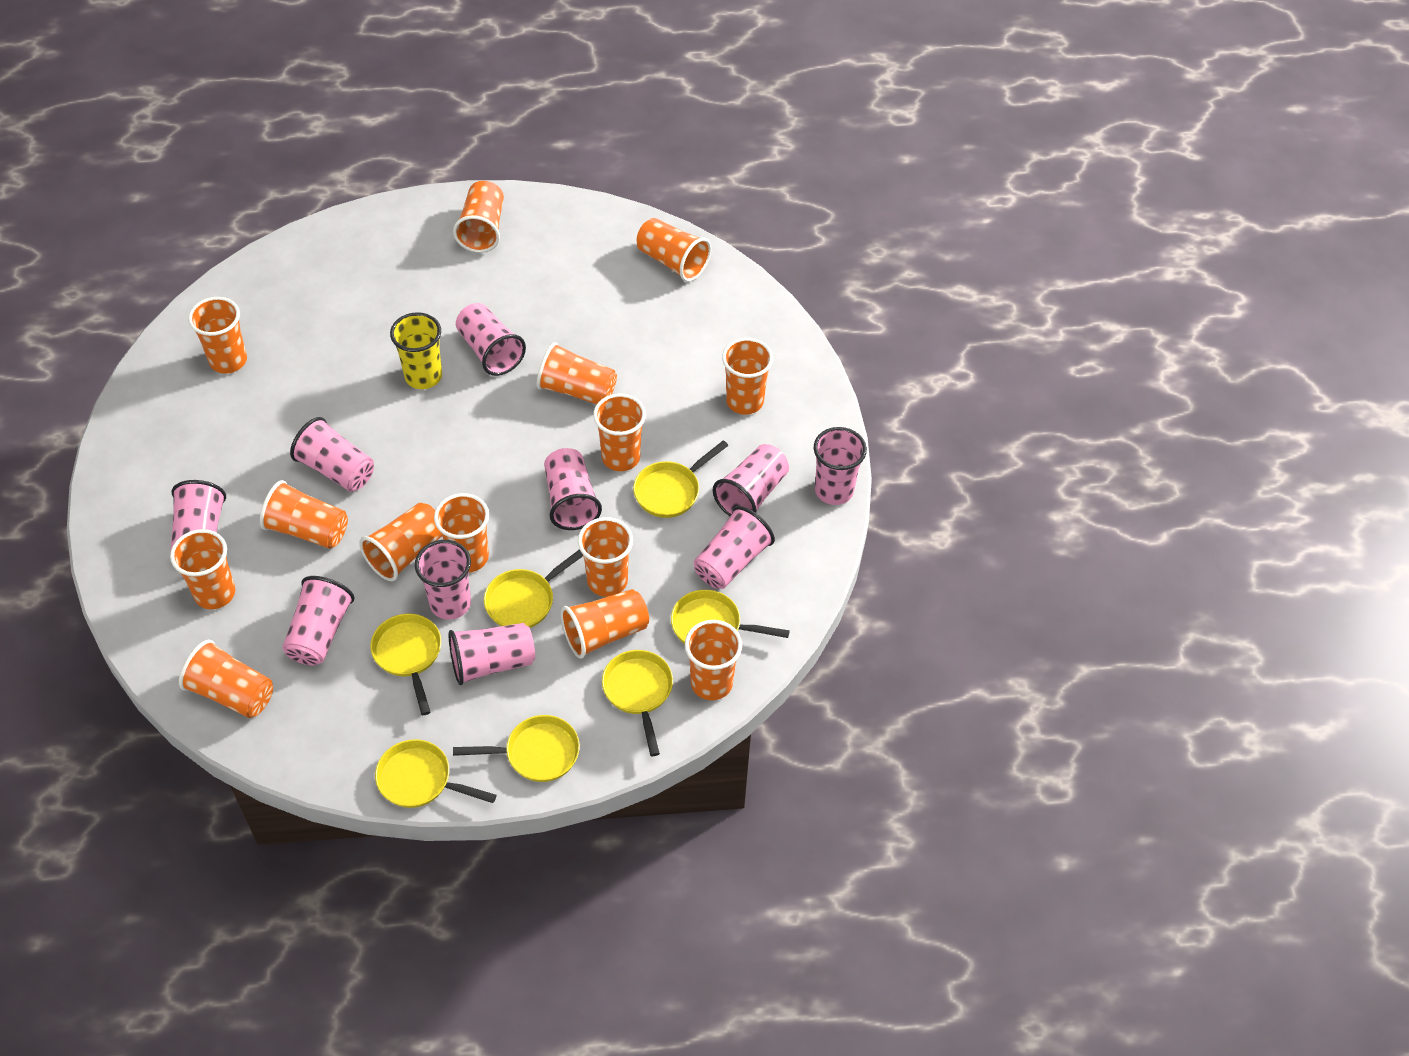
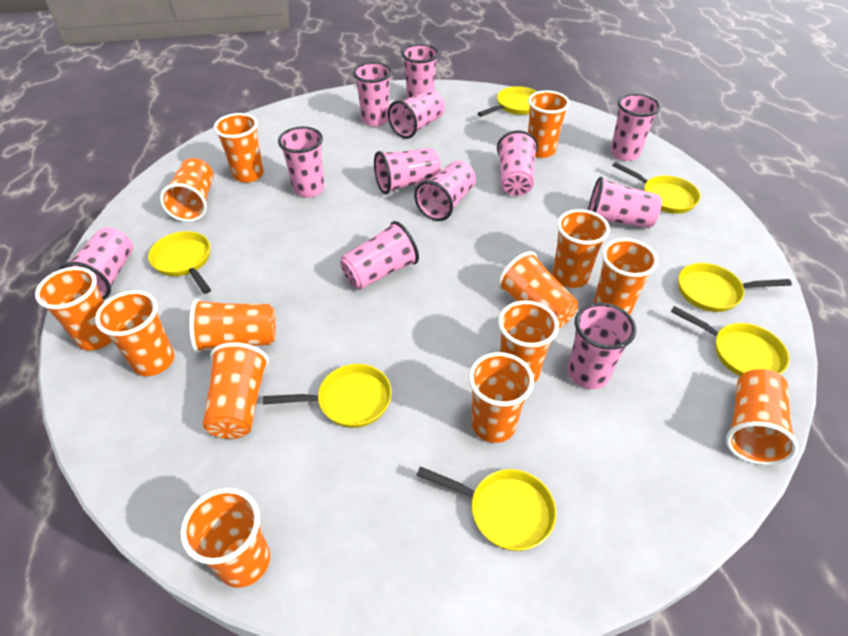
pink cup: 10 -> 12
yellow cup: 1 -> 0

